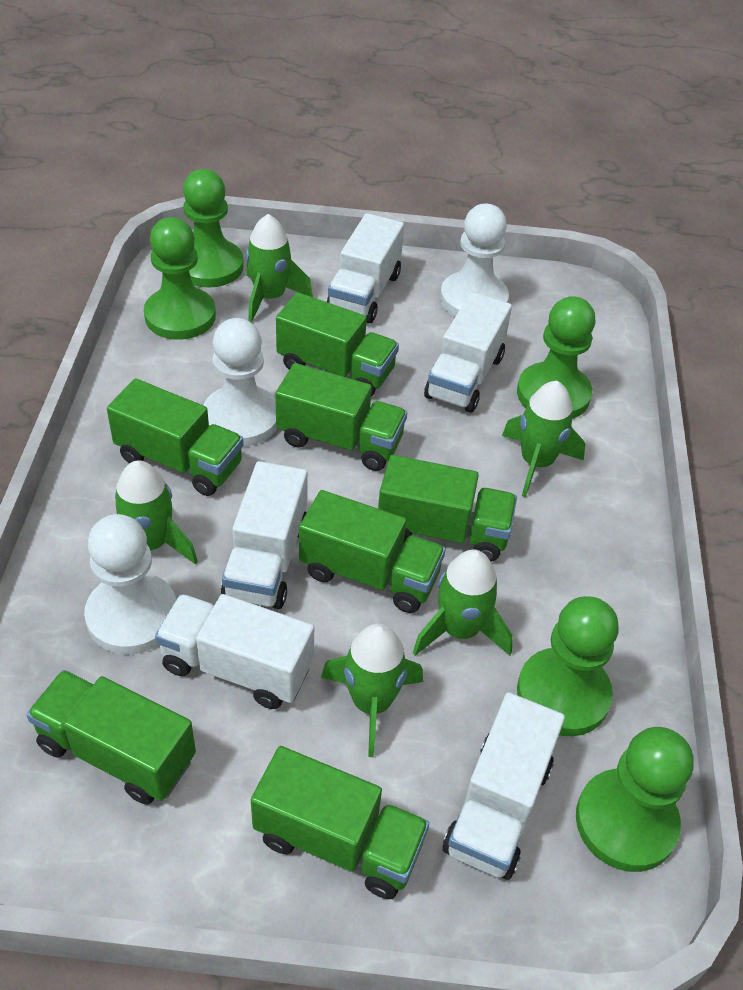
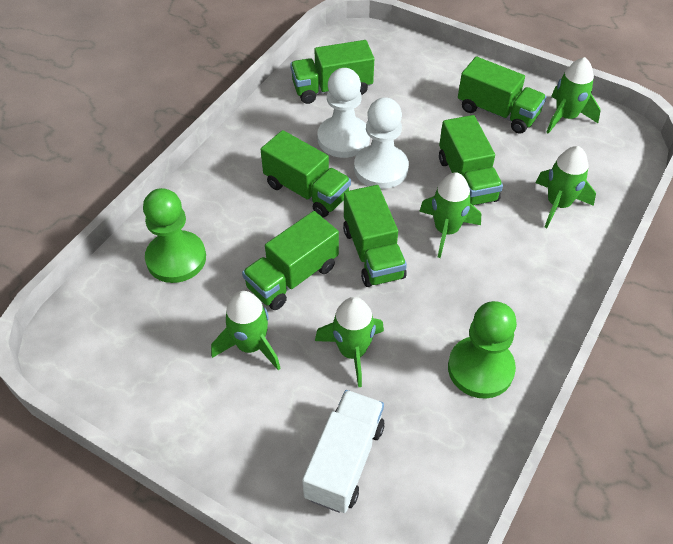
green pawn: 5 -> 2
green truck: 7 -> 6
white pawn: 3 -> 2
white truck: 5 -> 1

